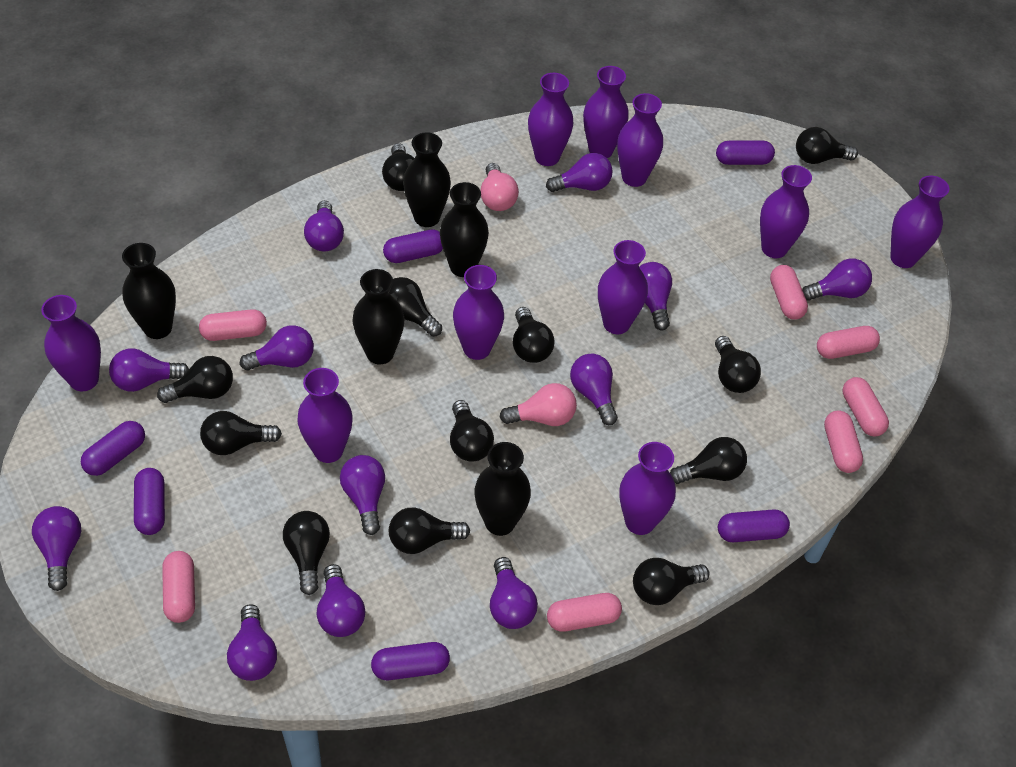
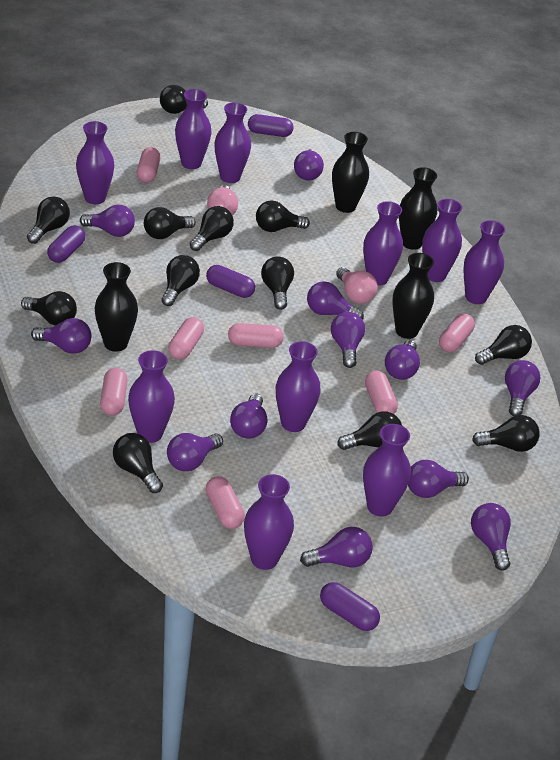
black vase: 5 -> 4
purple capsule: 6 -> 4

